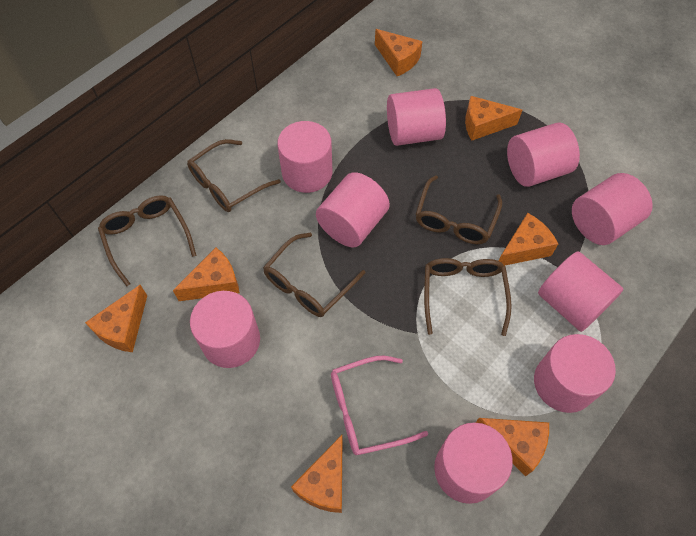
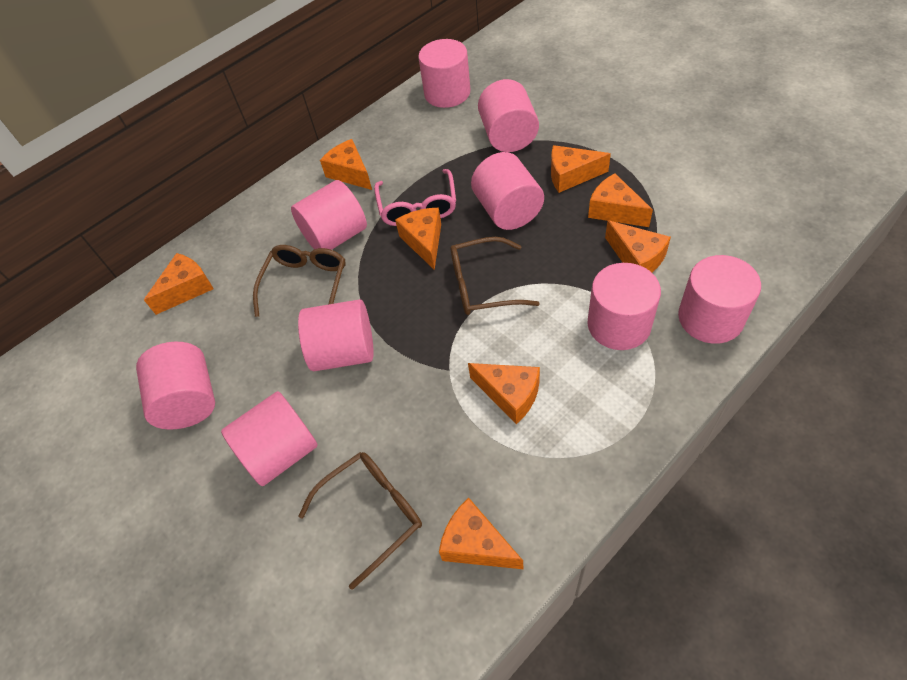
brown glasses: 5 -> 3
orange cheese: 7 -> 8

